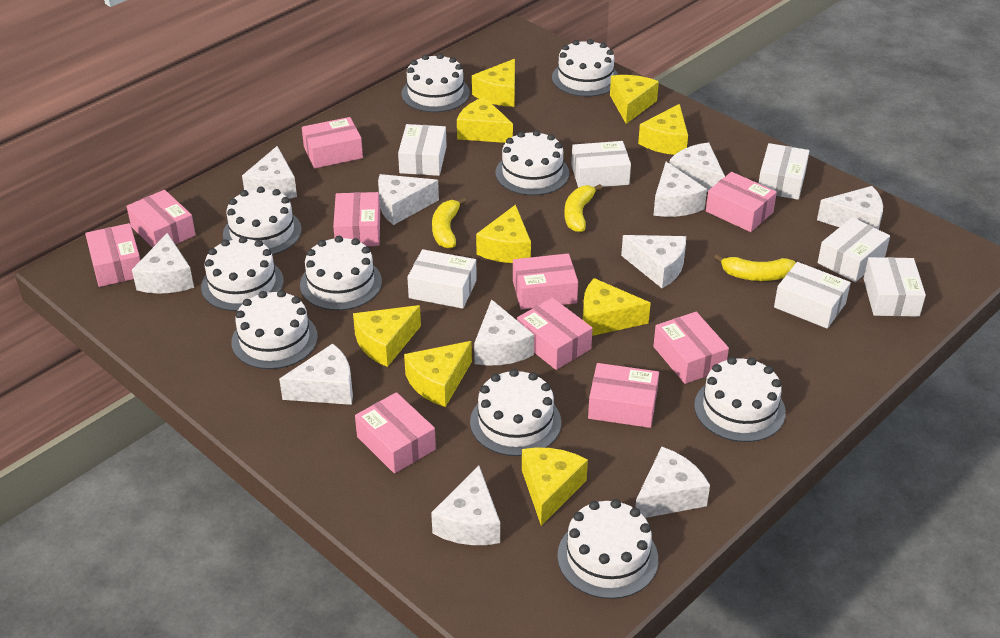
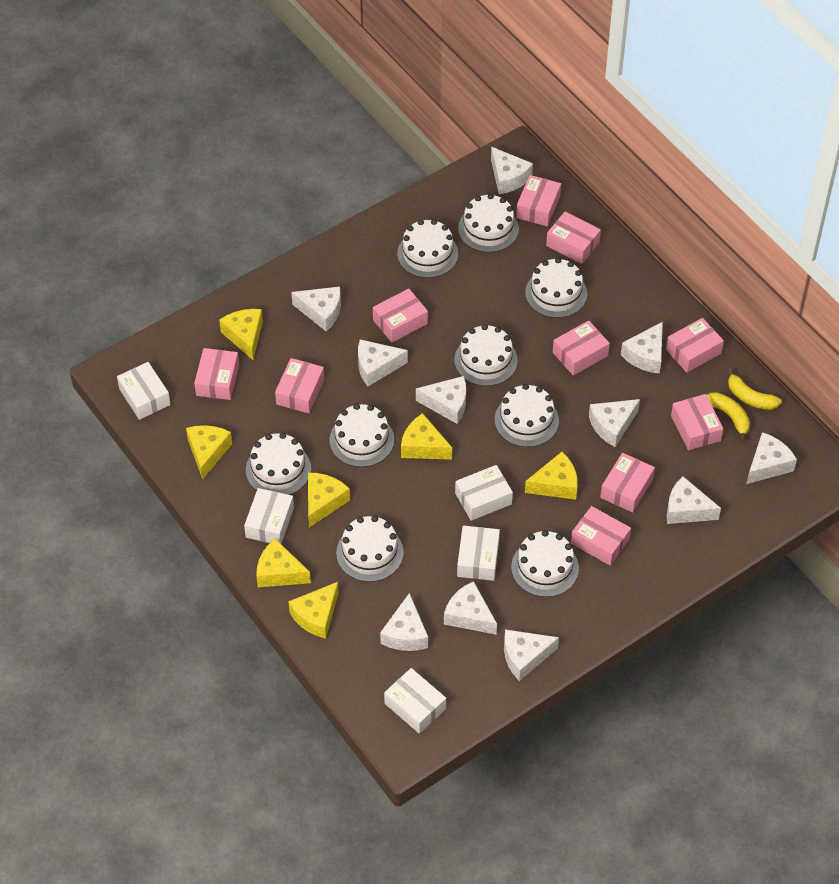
white box: 7 -> 5
white cake: 10 -> 9
yellow banana: 3 -> 2
yellow cheese: 9 -> 7

